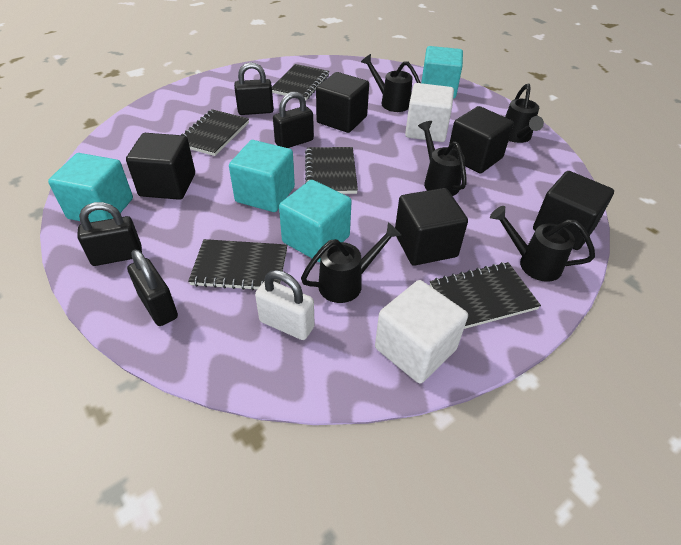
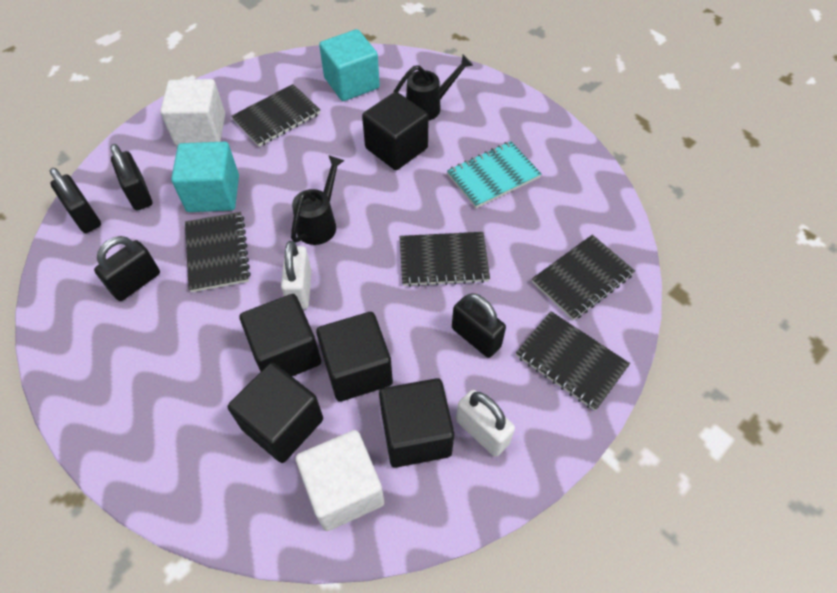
black watering can: 5 -> 2
turquoise cube: 4 -> 2
turquoise notebook: 0 -> 1
white padlock: 1 -> 2

